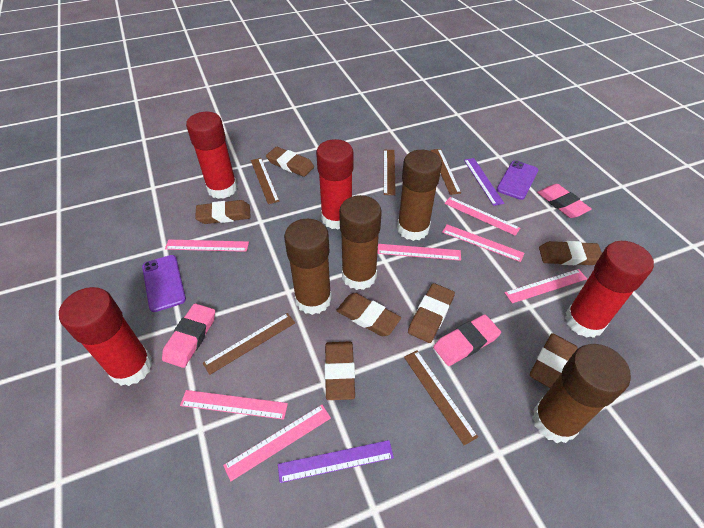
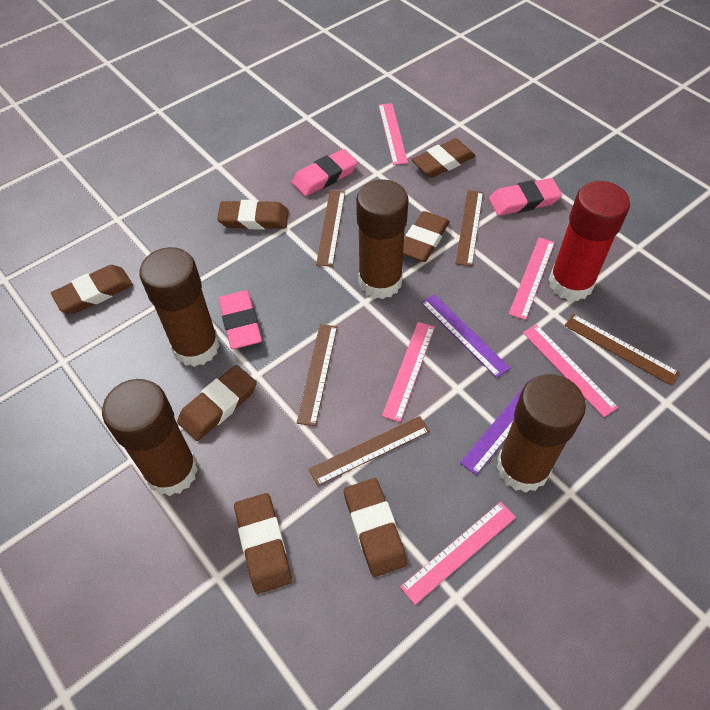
pink ruler: 7 -> 5
purple phone: 2 -> 0
red glue stick: 4 -> 1

